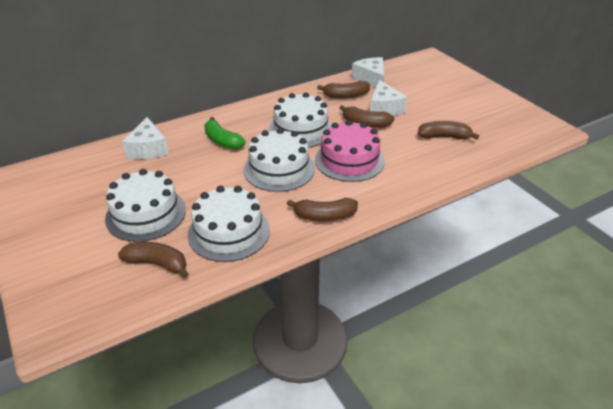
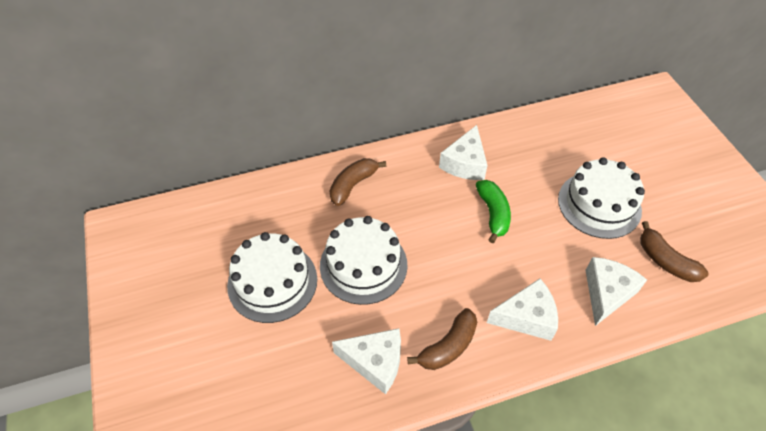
brown banana: 5 -> 3
pink cake: 1 -> 0
white cake: 4 -> 3
white cheese: 3 -> 4

